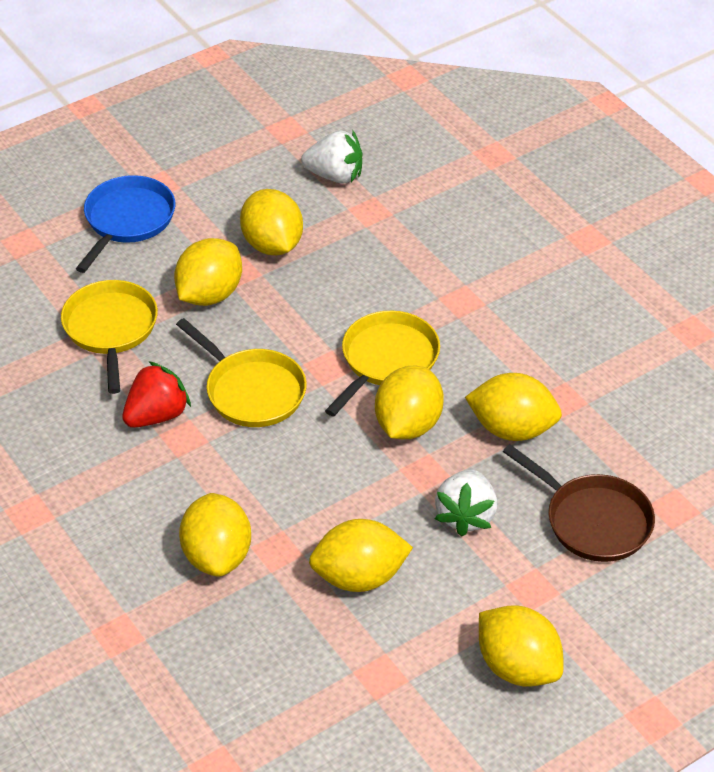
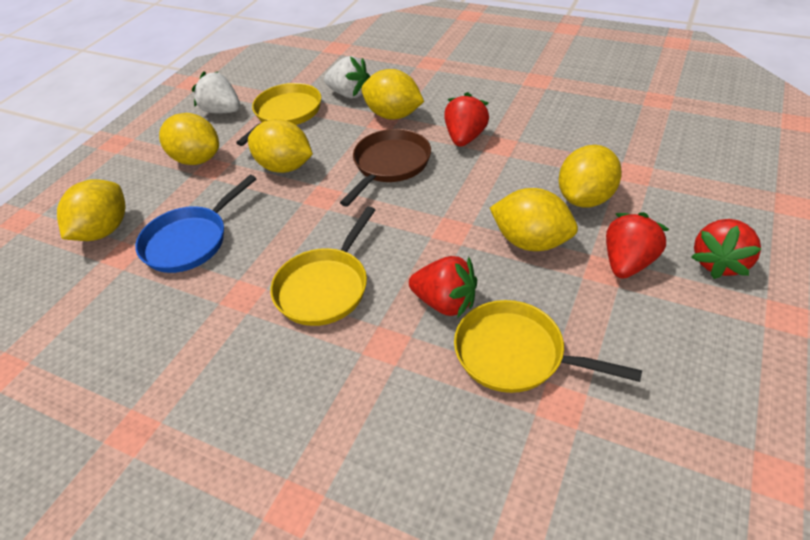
red strawberry: 1 -> 4
yellow lemon: 7 -> 6

